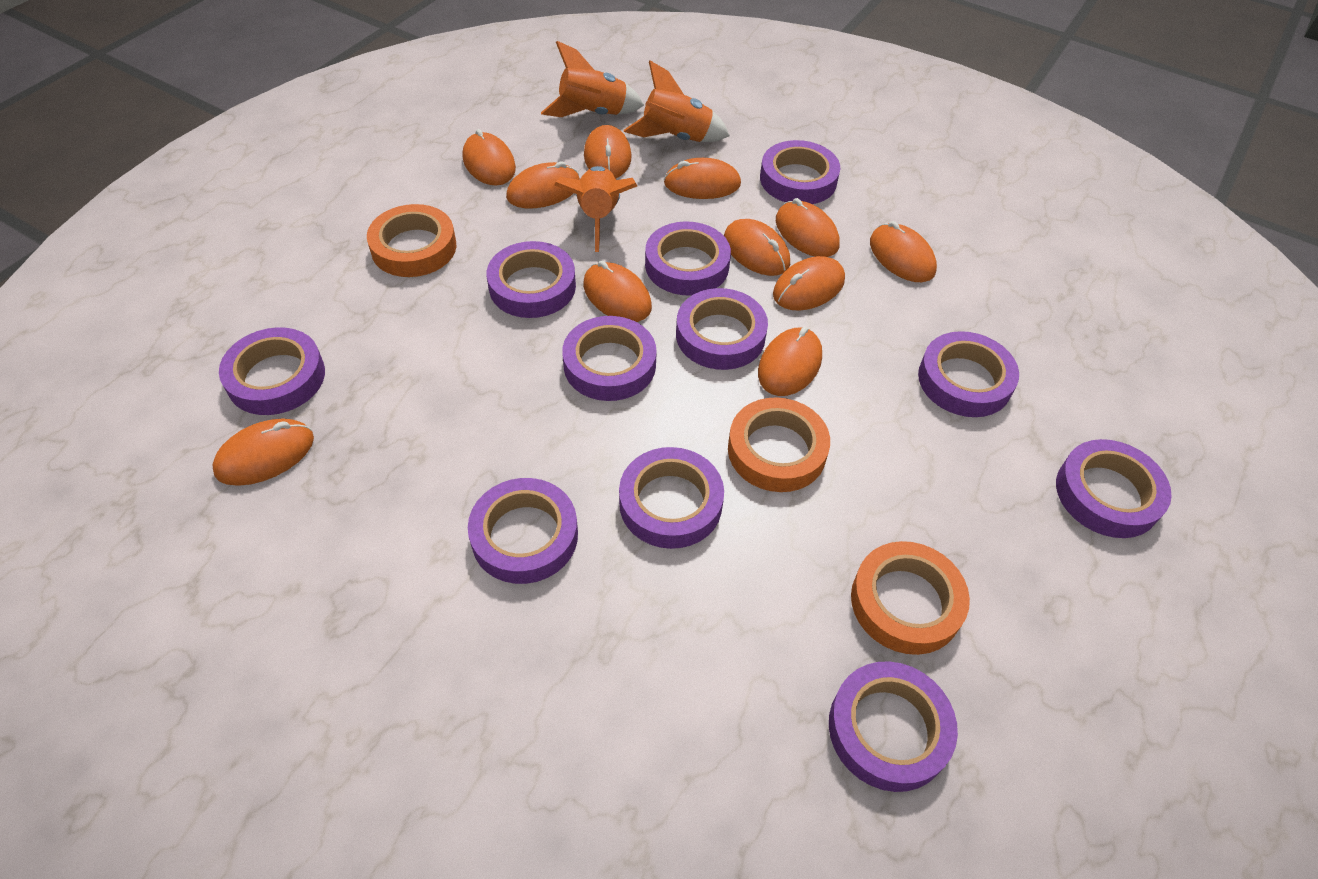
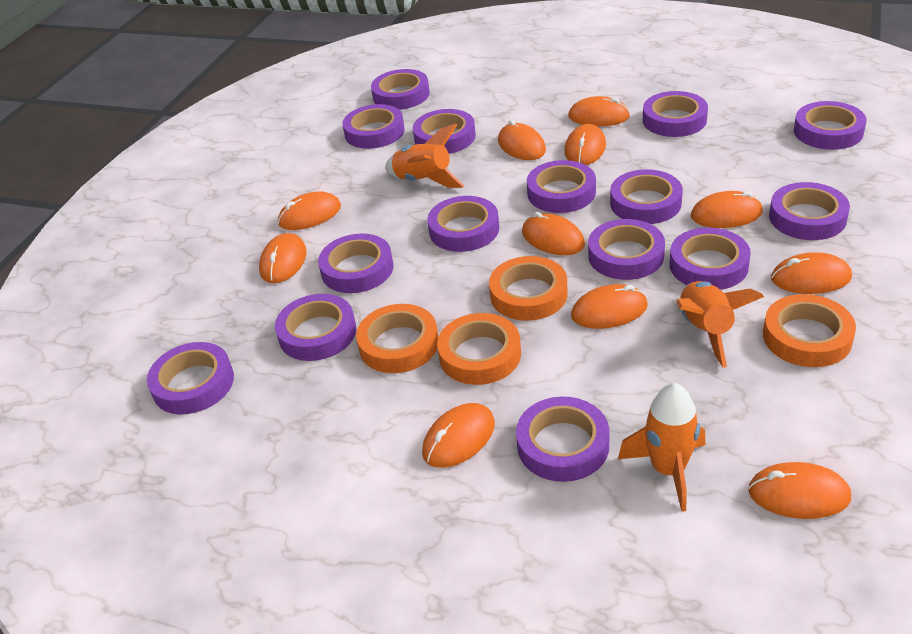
orange tape: 3 -> 4
purple tape: 11 -> 15

